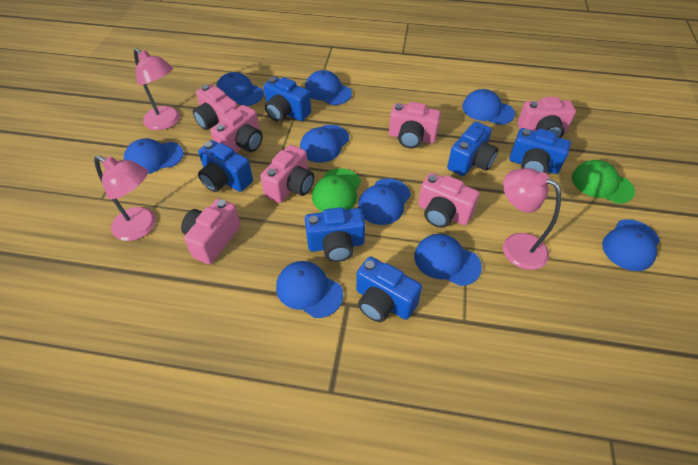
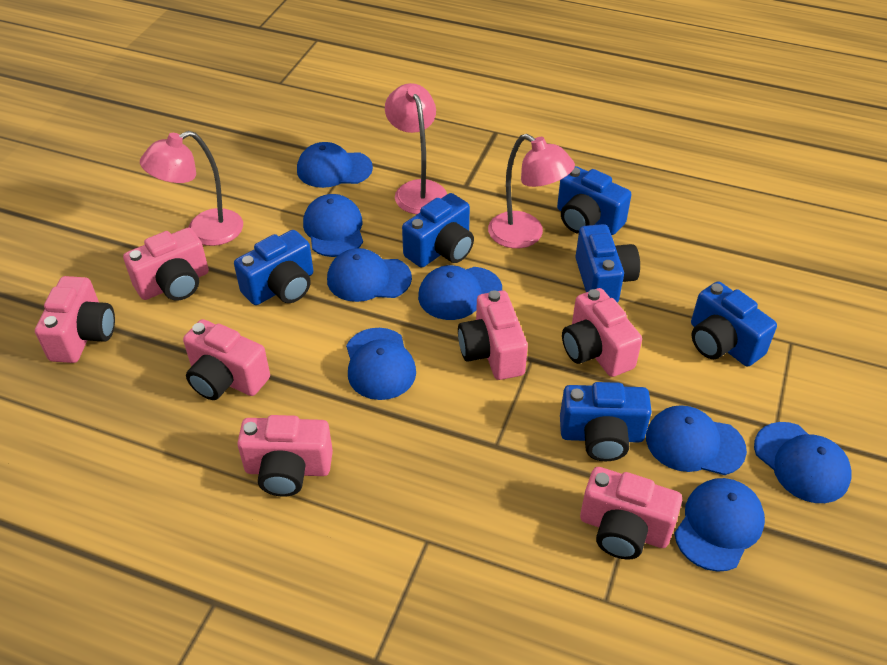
blue cap: 9 -> 8
green cap: 2 -> 0

